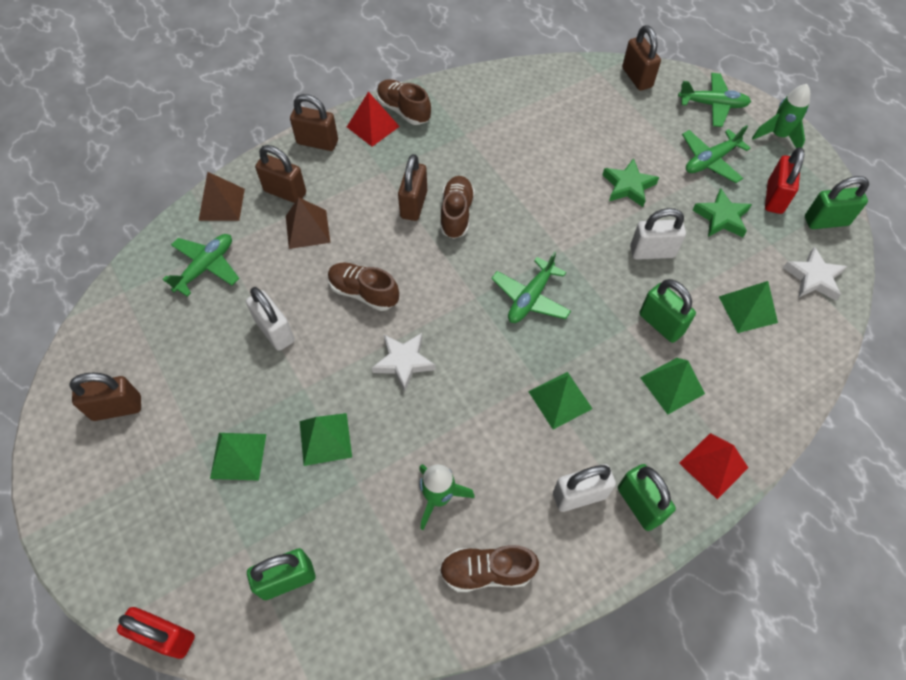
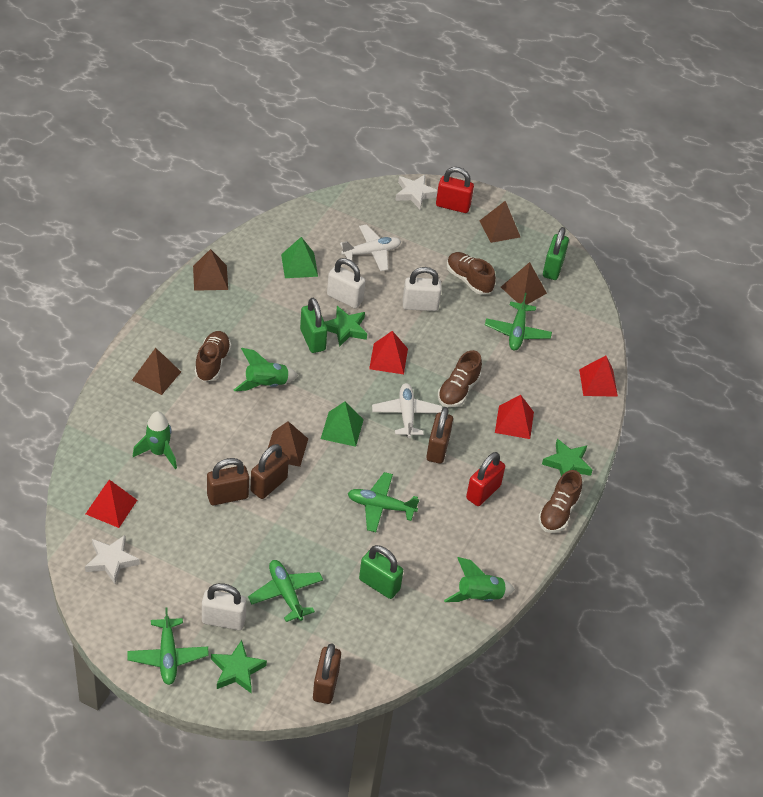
brown padlock: 5 -> 4
brown pyramid: 2 -> 5
green padlock: 4 -> 3
green pyramid: 5 -> 2
green rocket: 2 -> 3
green star: 2 -> 3
red pyramid: 2 -> 4
white plane: 0 -> 2

